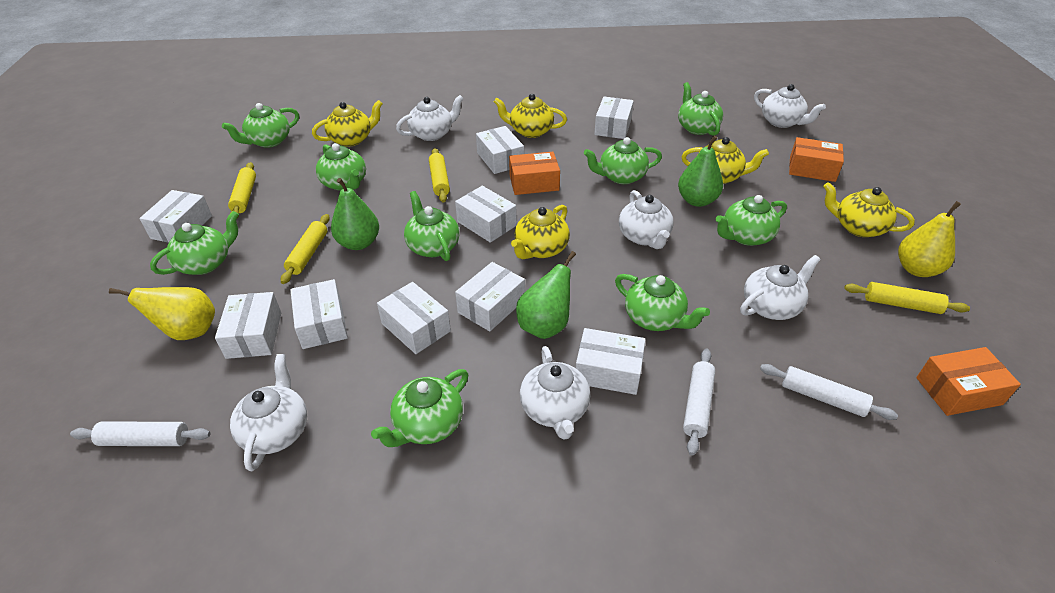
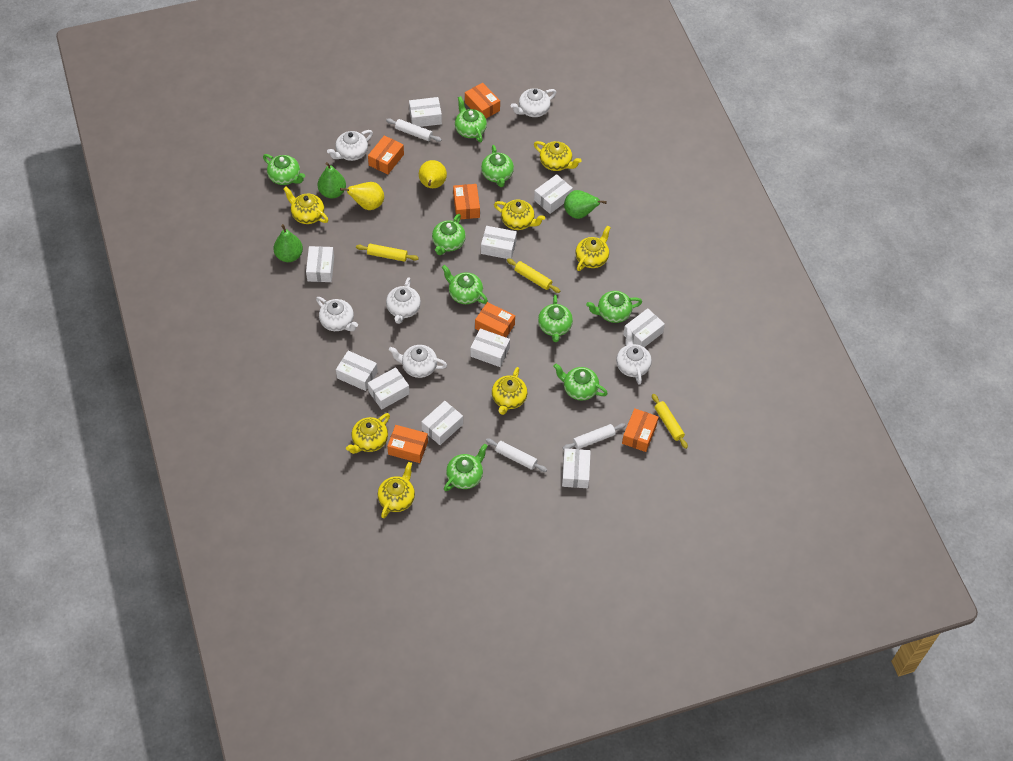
orange box: 3 -> 6
white box: 9 -> 10
yellow rolling pin: 4 -> 3
yellow teapot: 5 -> 7

